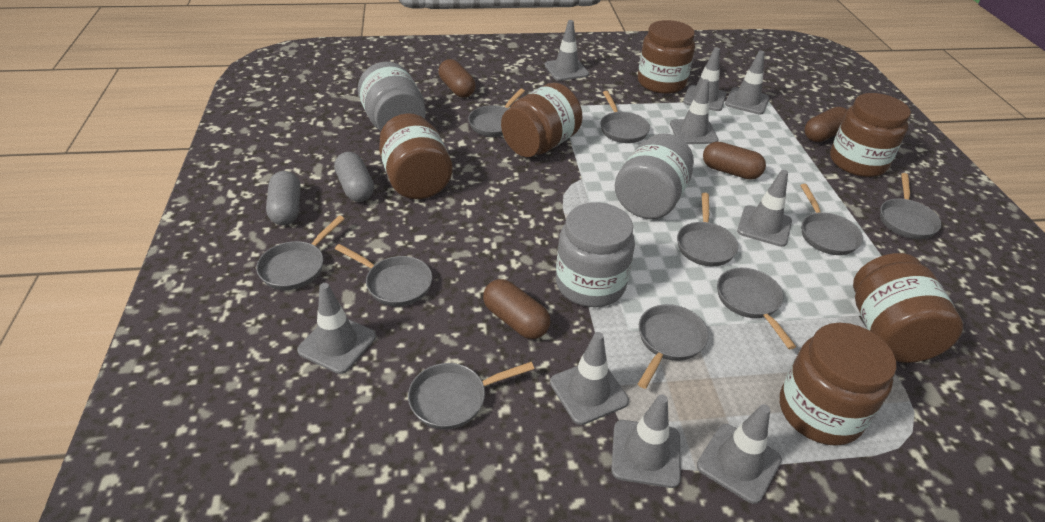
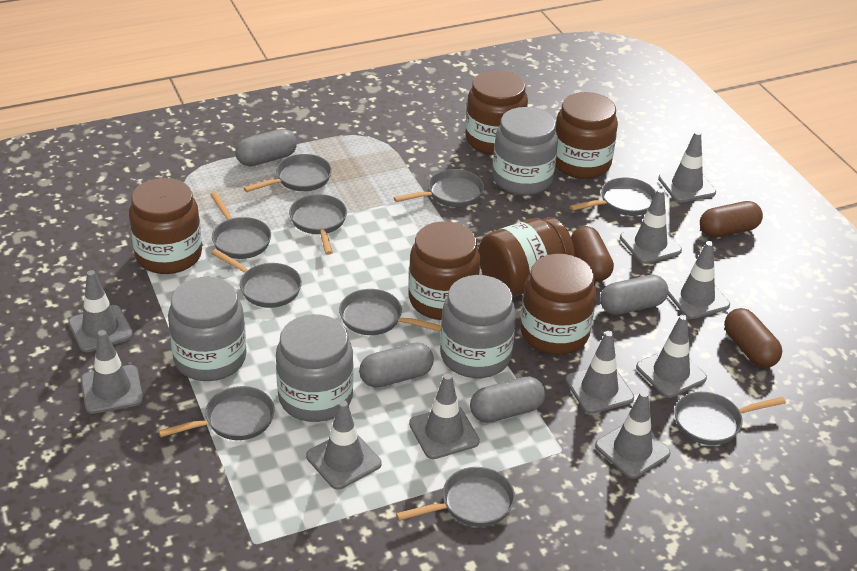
brown capsule: 4 -> 3
grey capsule: 2 -> 4
grey jar: 3 -> 4
grey traffic cone: 9 -> 10

